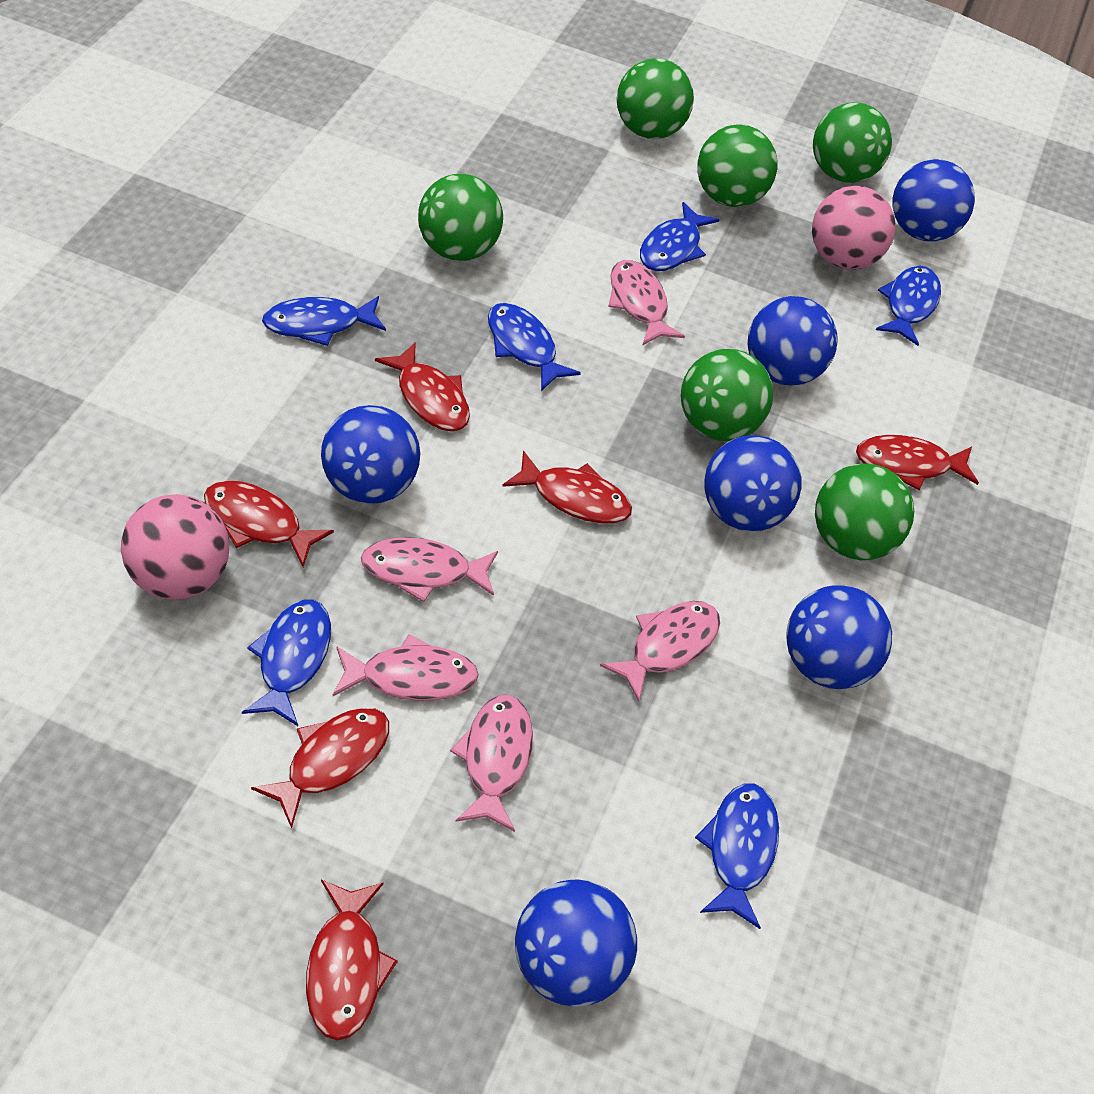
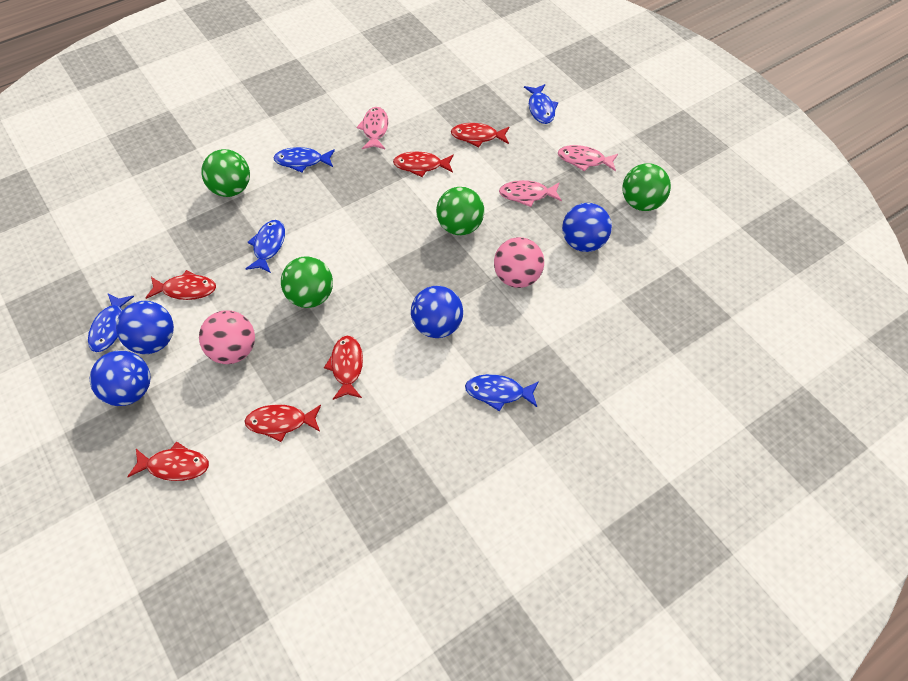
blue ball: 6 -> 4
blue fish: 6 -> 5
green ball: 6 -> 4
pink fish: 5 -> 3

